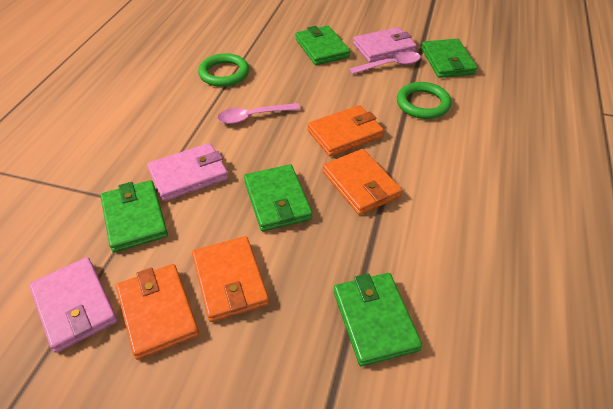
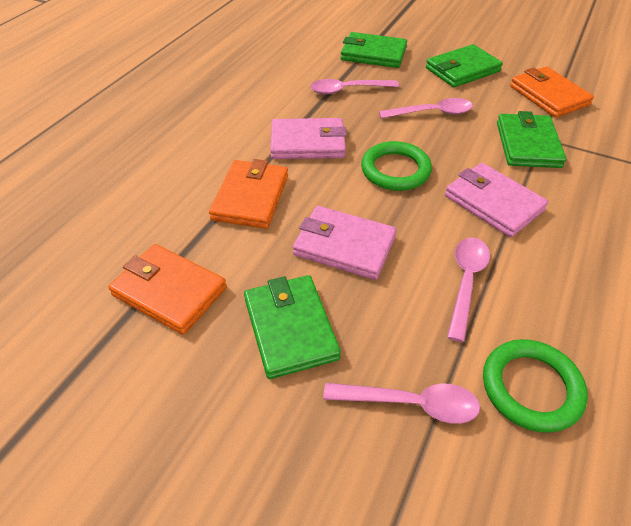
green wallet: 5 -> 4
orange wallet: 4 -> 3
pink spoon: 2 -> 4

